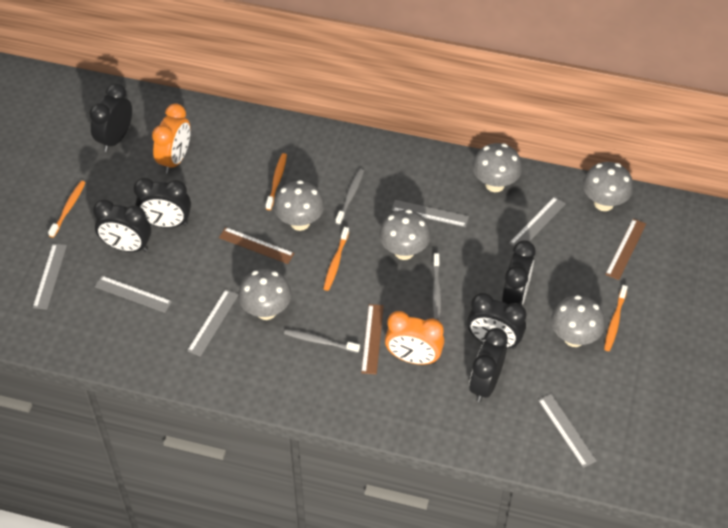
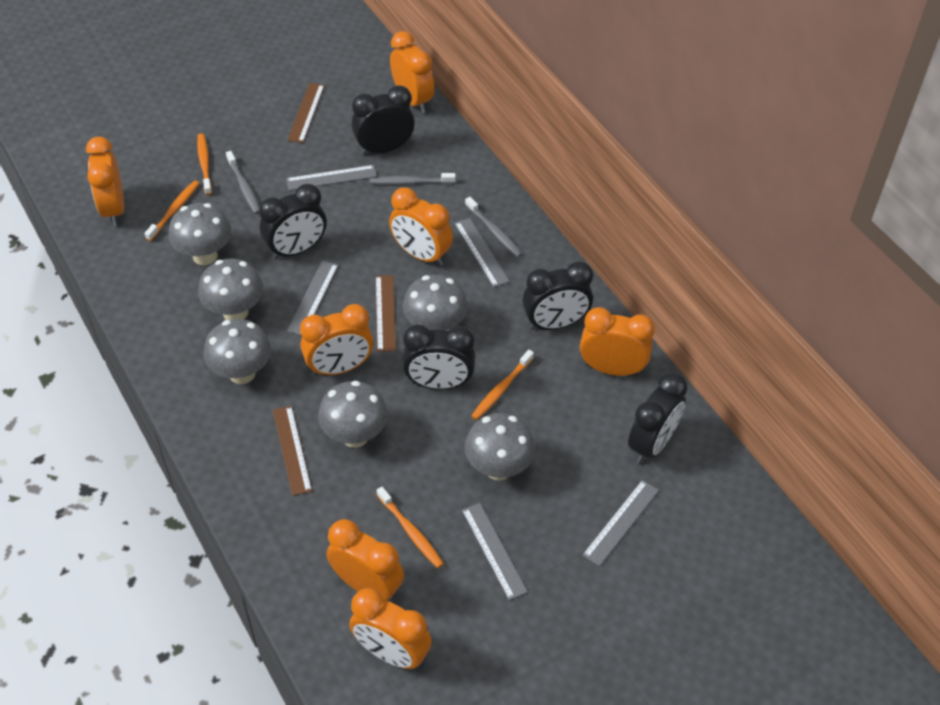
black clock: 6 -> 5
grey ruler: 6 -> 5
orange clock: 2 -> 7

